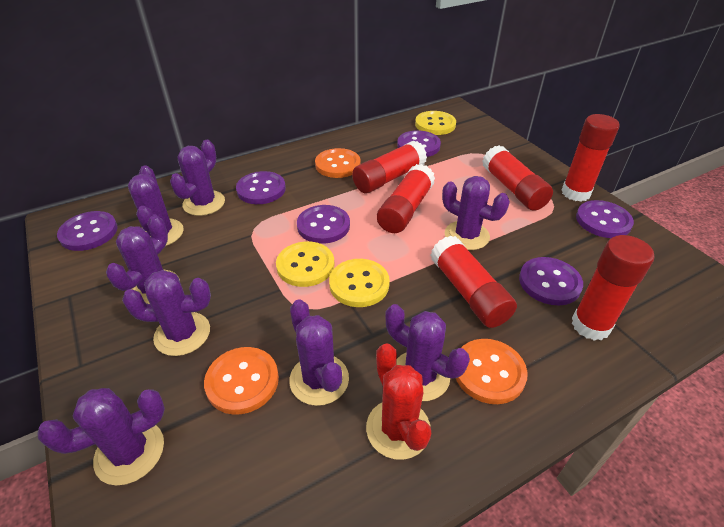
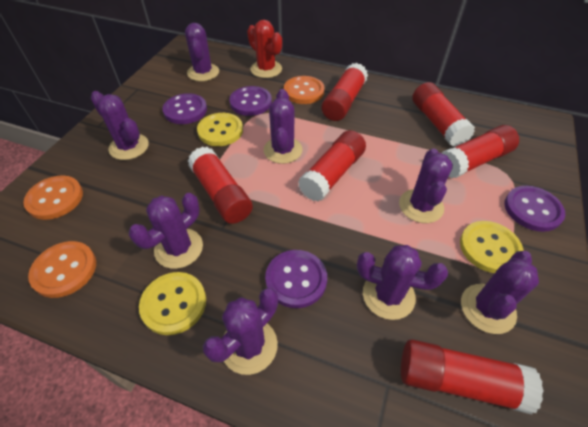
purple button: 6 -> 4

